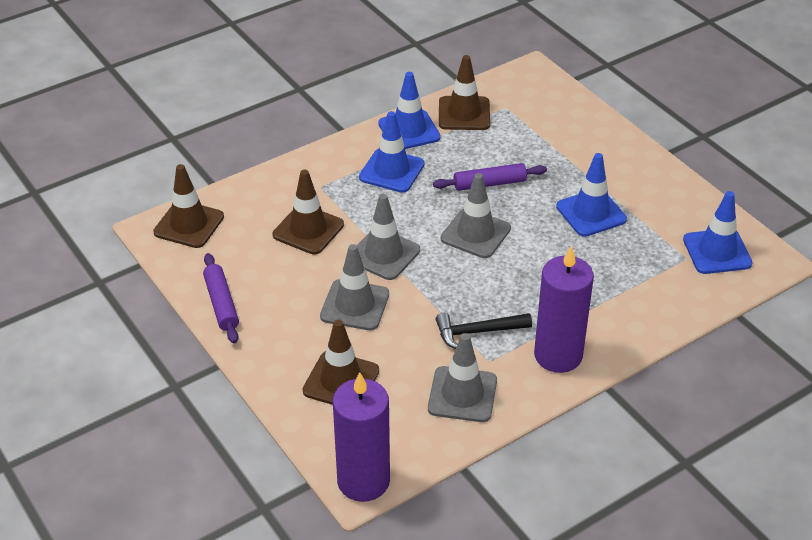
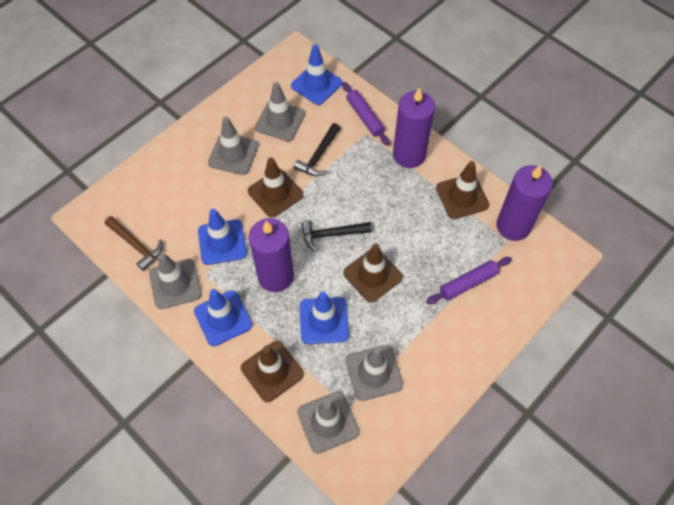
black hammer: 1 -> 2
brown hammer: 0 -> 1
grey traffic cone: 4 -> 5
purple candle: 2 -> 3

